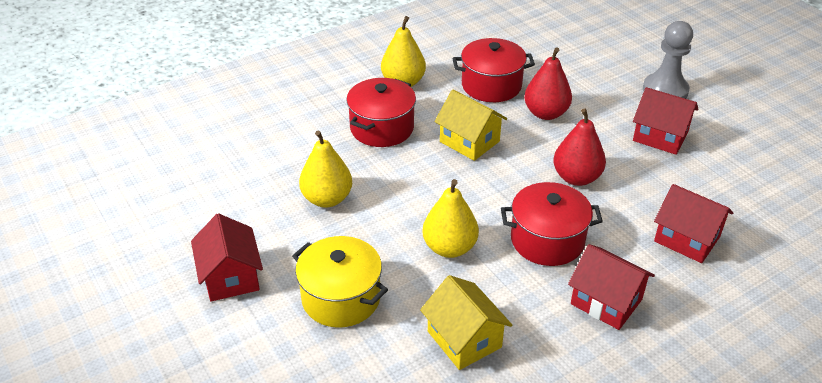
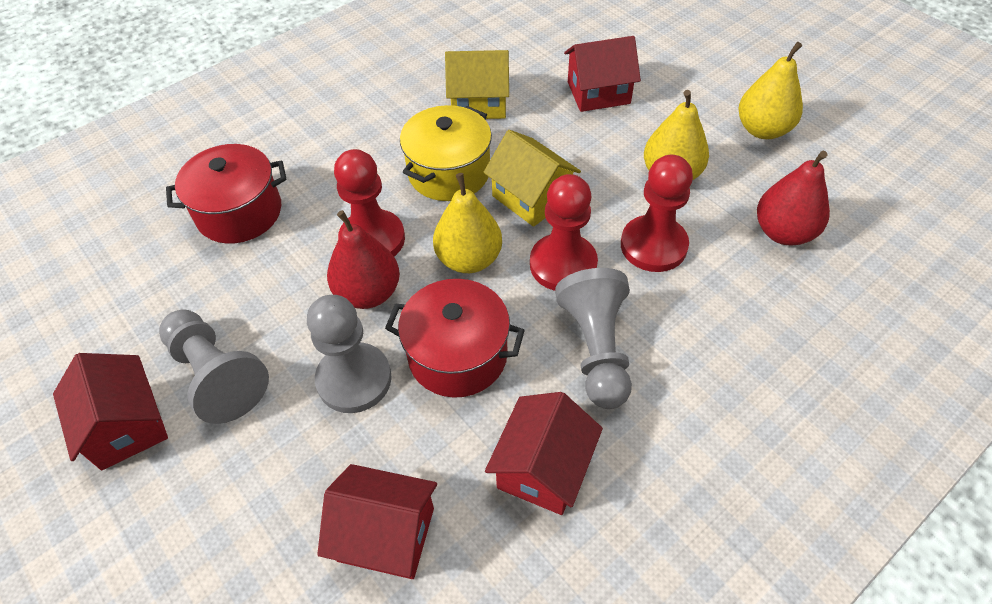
grey pawn: 1 -> 3
red pawn: 0 -> 3
red pot: 3 -> 2

